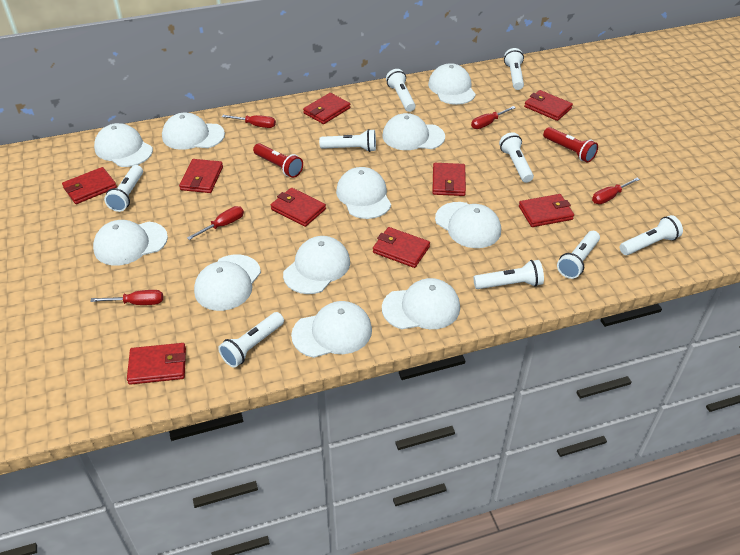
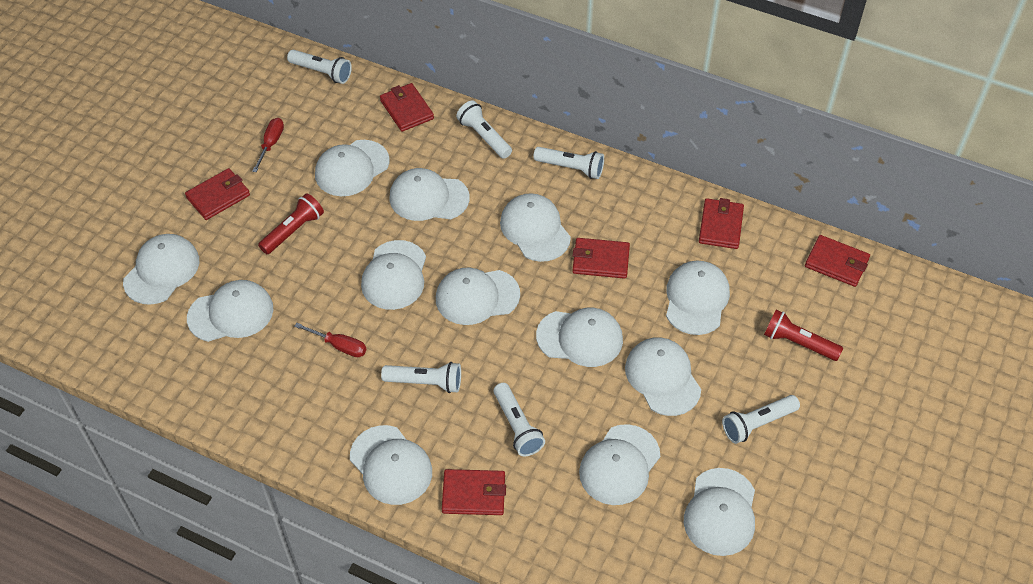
red screwdriver: 5 -> 2
red wallet: 9 -> 6
white cap: 11 -> 13
white flashlight: 9 -> 6

